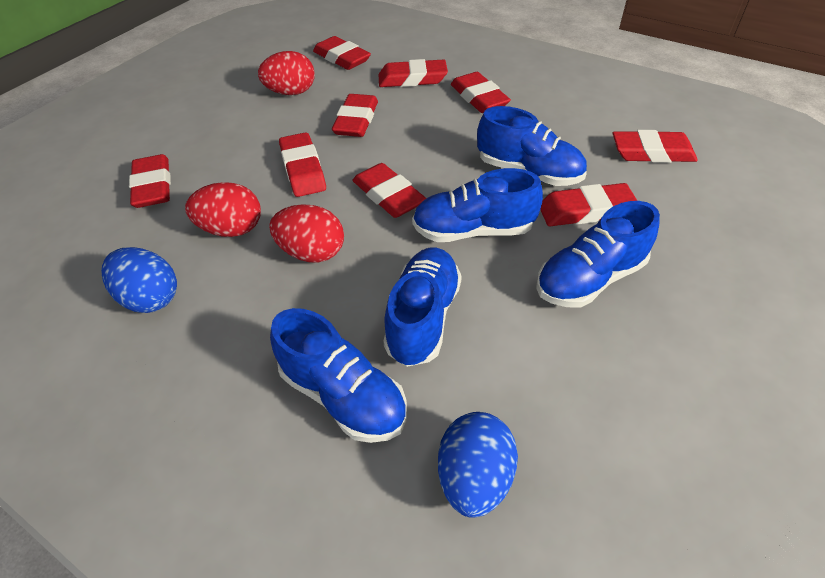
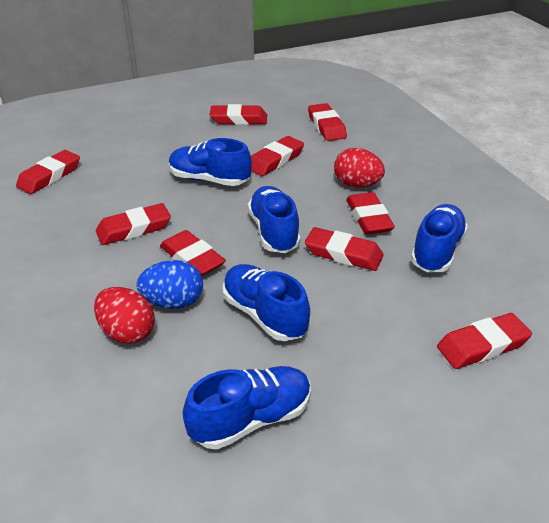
blue egg: 2 -> 1
red egg: 3 -> 2

